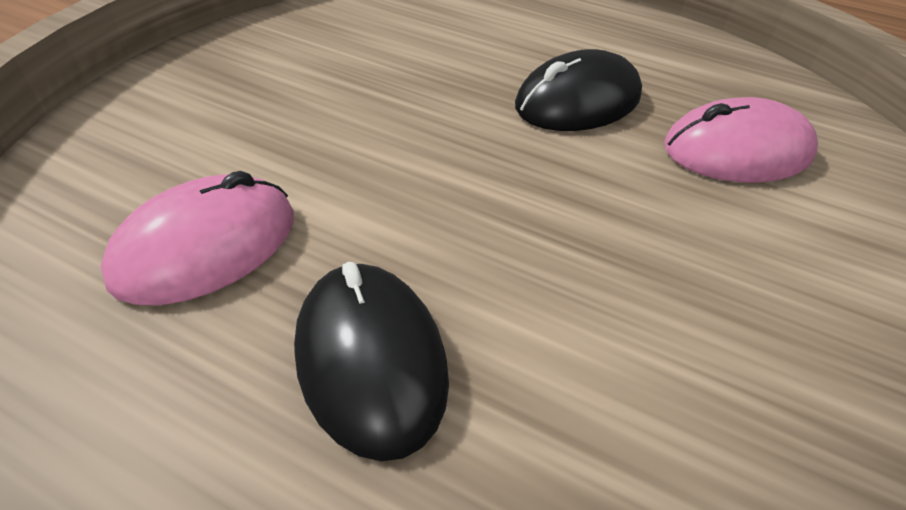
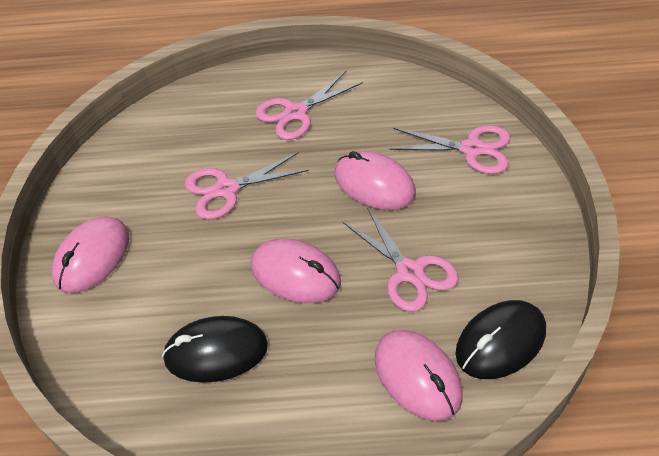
pink mouse: 2 -> 4
pink scissors: 0 -> 4

